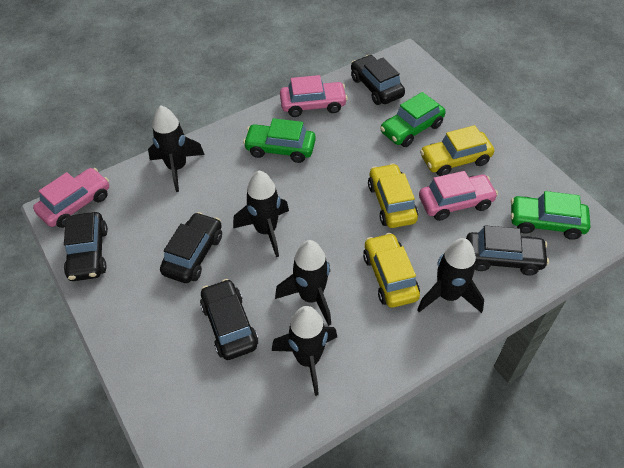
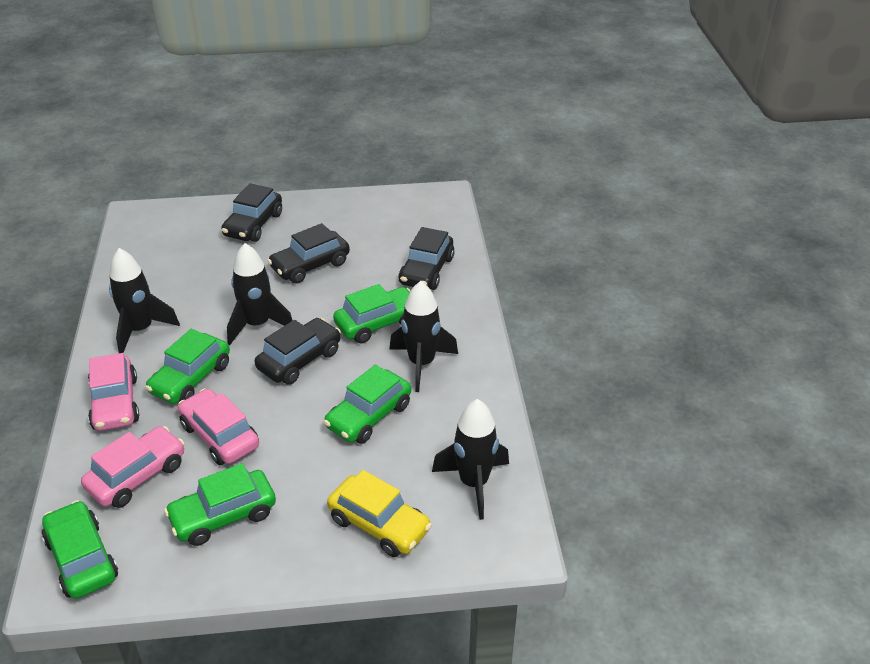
black car: 5 -> 4
black rocket: 5 -> 4
green car: 3 -> 5
yellow car: 3 -> 1

